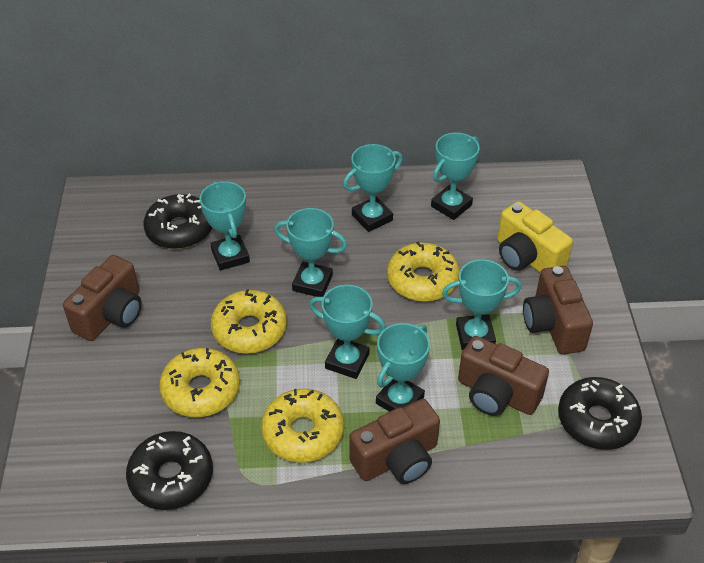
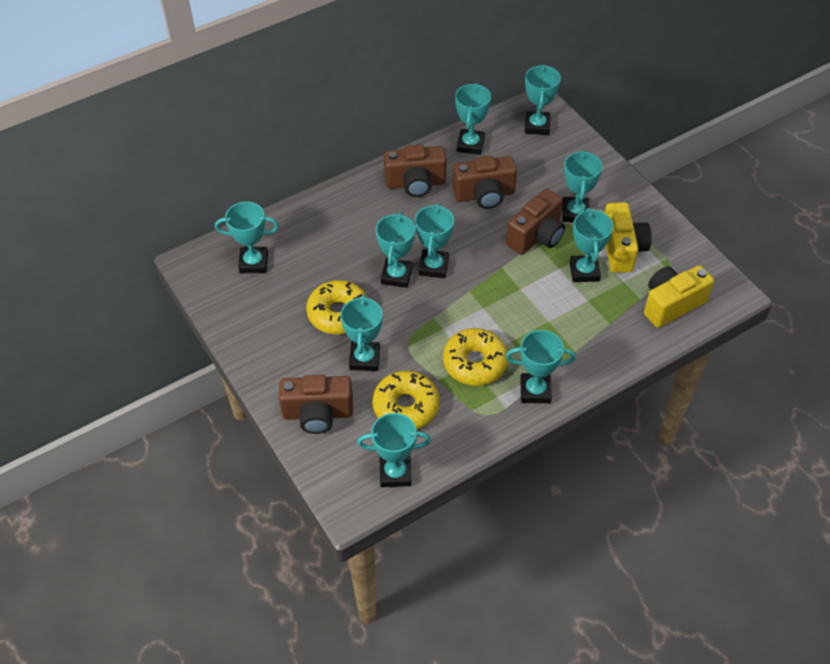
black donut: 3 -> 0
turquoise trophy: 7 -> 10
yellow camera: 1 -> 2
yellow donut: 4 -> 3

